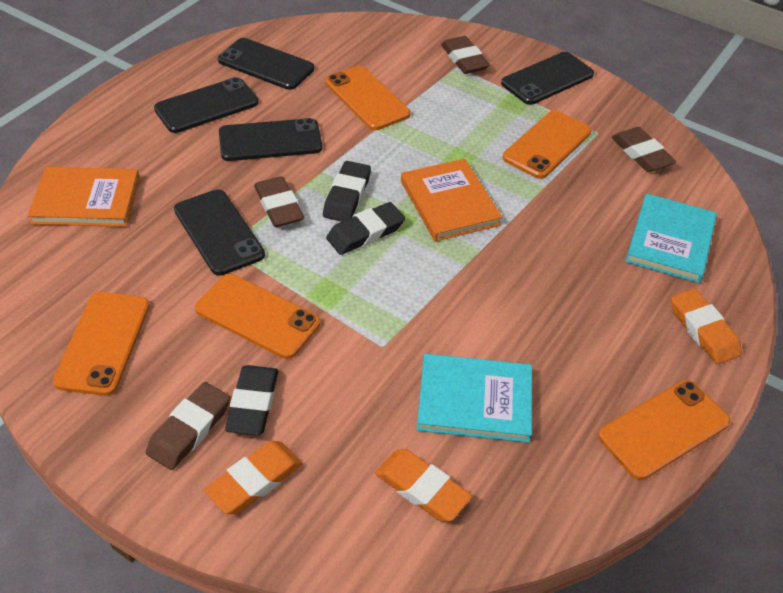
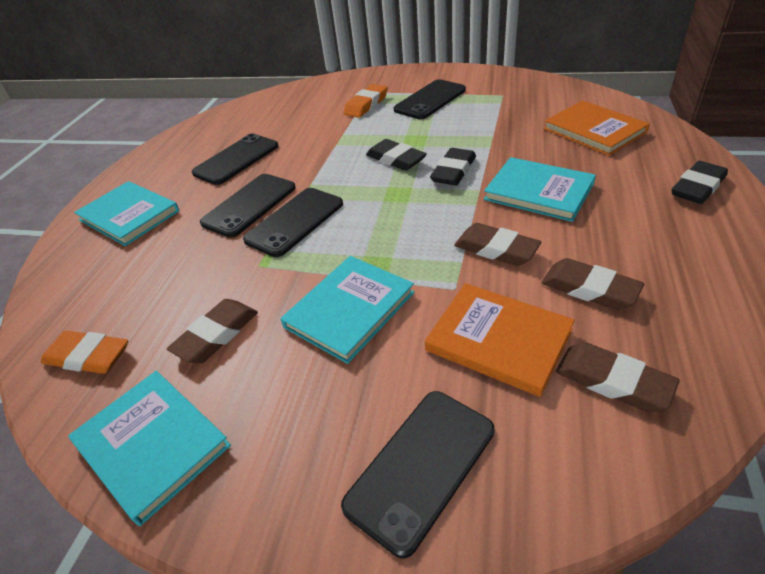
orange eraser: 3 -> 2
orange phone: 5 -> 0
turquoise book: 2 -> 4

